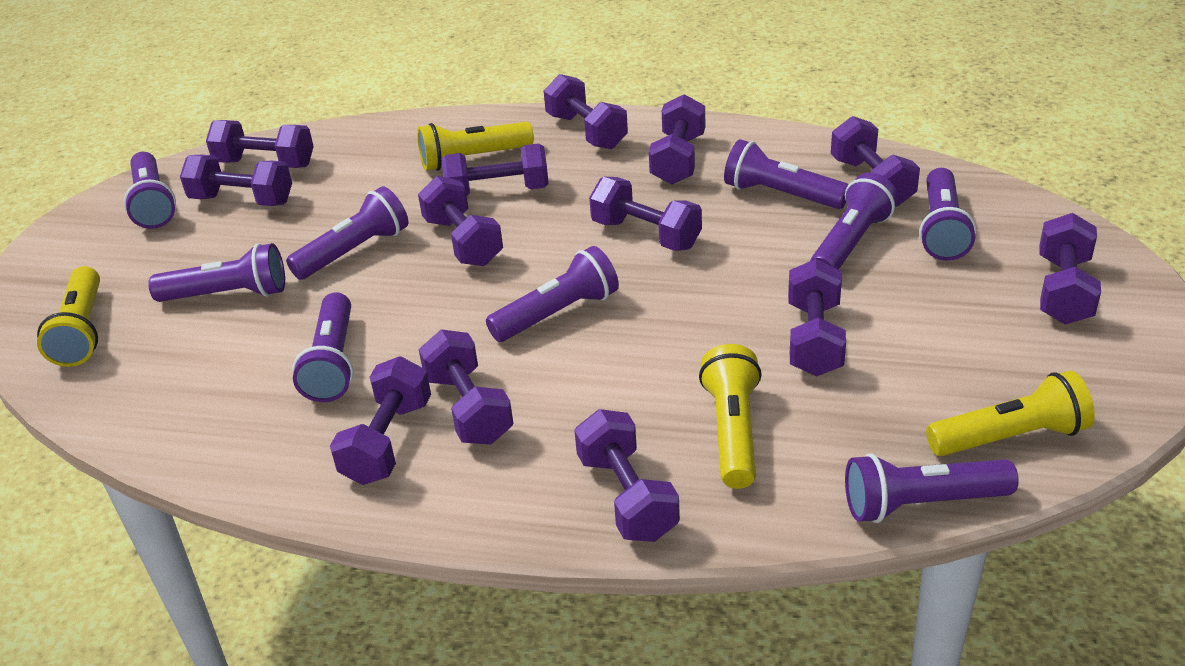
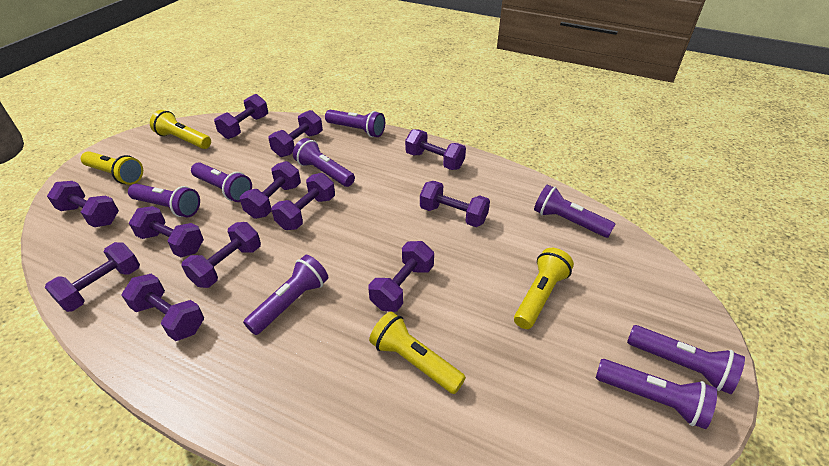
purple dumbbell: 13 -> 12
purple flashlight: 9 -> 8

